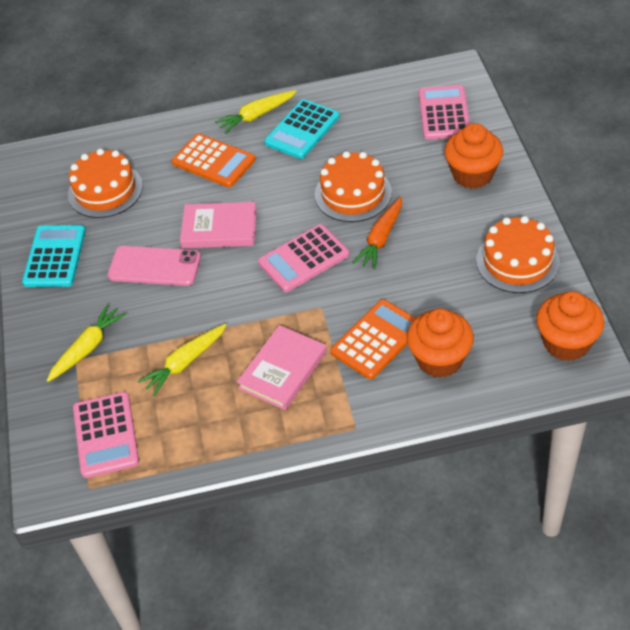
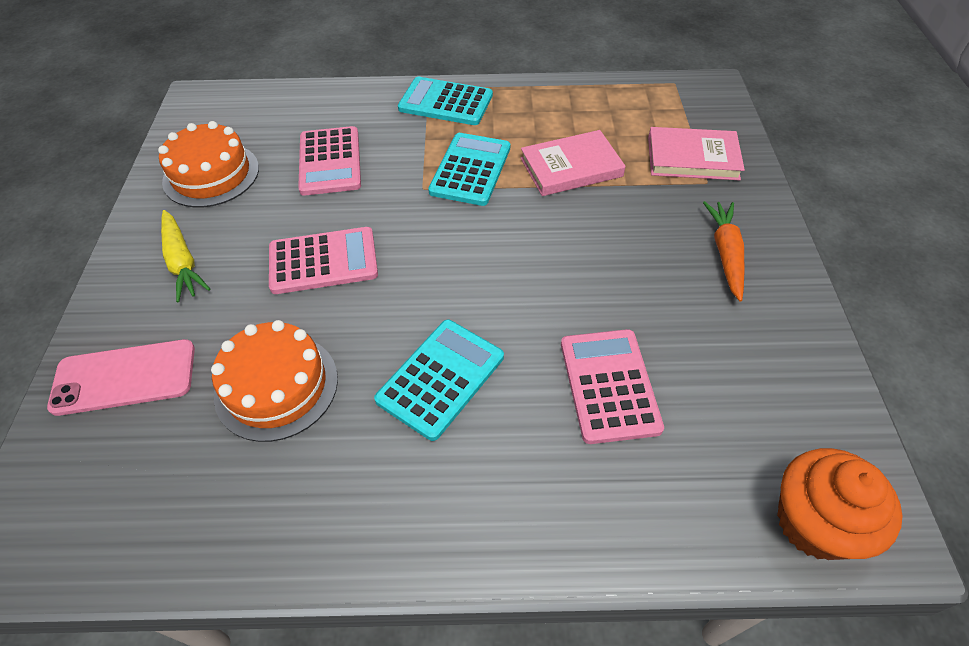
orange cake: 3 -> 2
orange calculator: 2 -> 0
orange cupcake: 3 -> 1
turquoise calculator: 2 -> 3
yellow carrot: 3 -> 1

